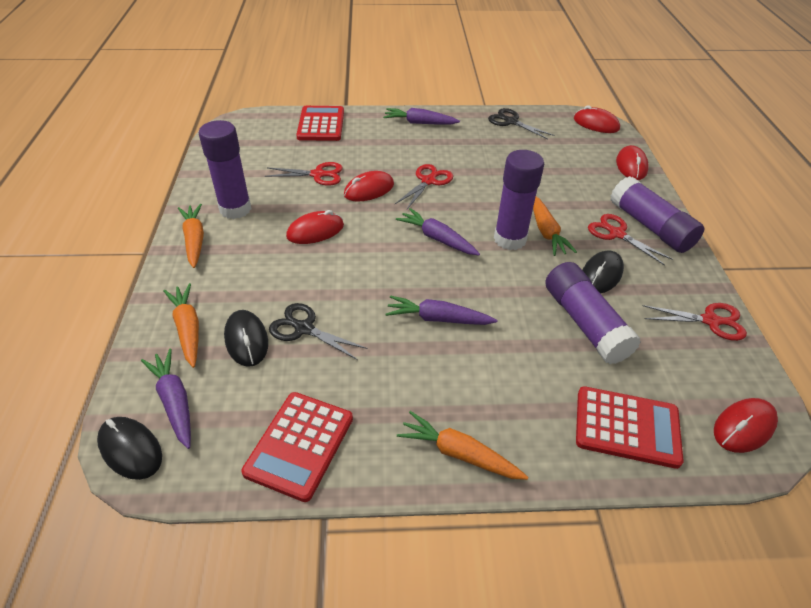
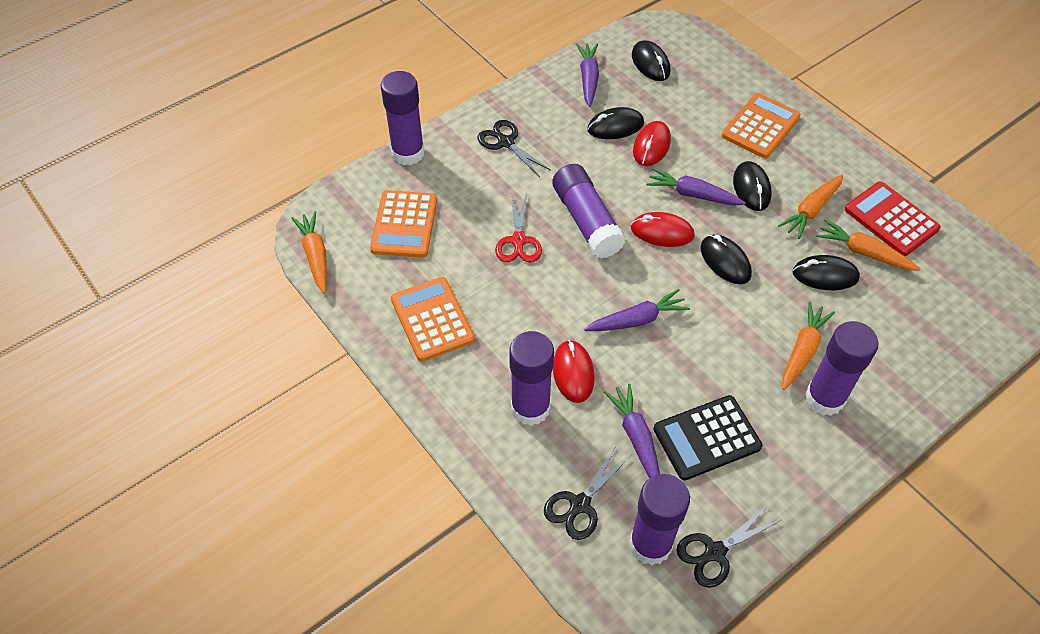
black calculator: 0 -> 1
black mouse: 3 -> 5
black scissors: 2 -> 3
orange calculator: 0 -> 3
purple glue stick: 4 -> 5
red calculator: 3 -> 1
red mouse: 5 -> 3
red scissors: 4 -> 1

